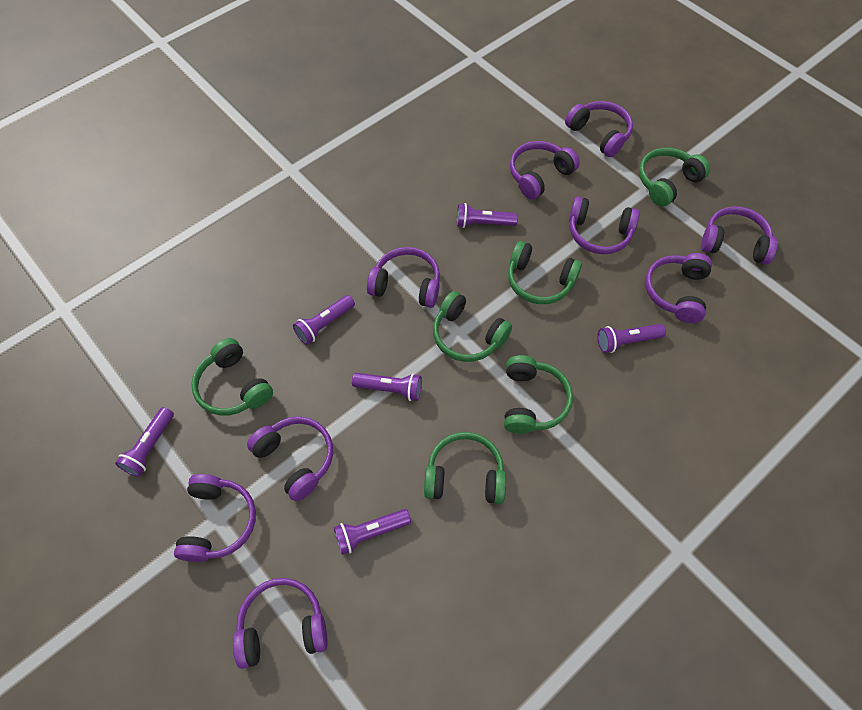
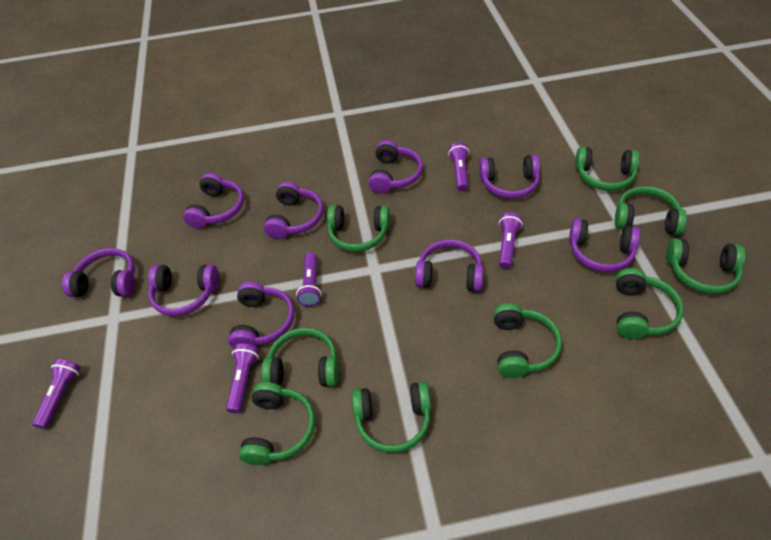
green headphones: 6 -> 9
purple flashlight: 6 -> 5

